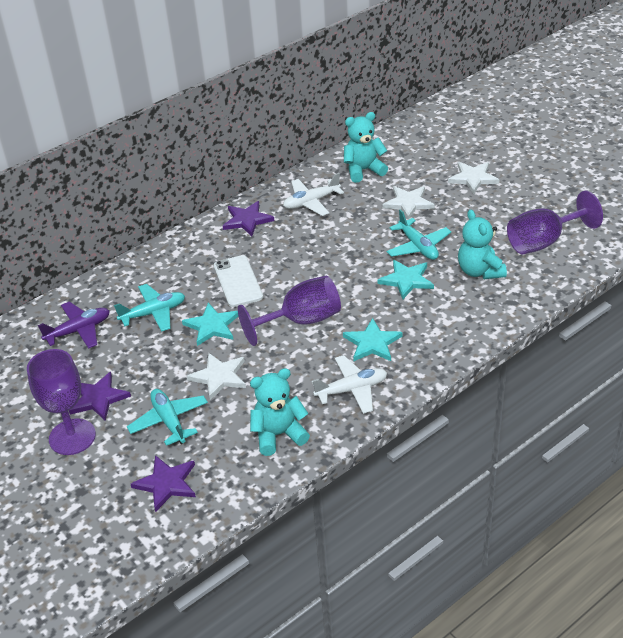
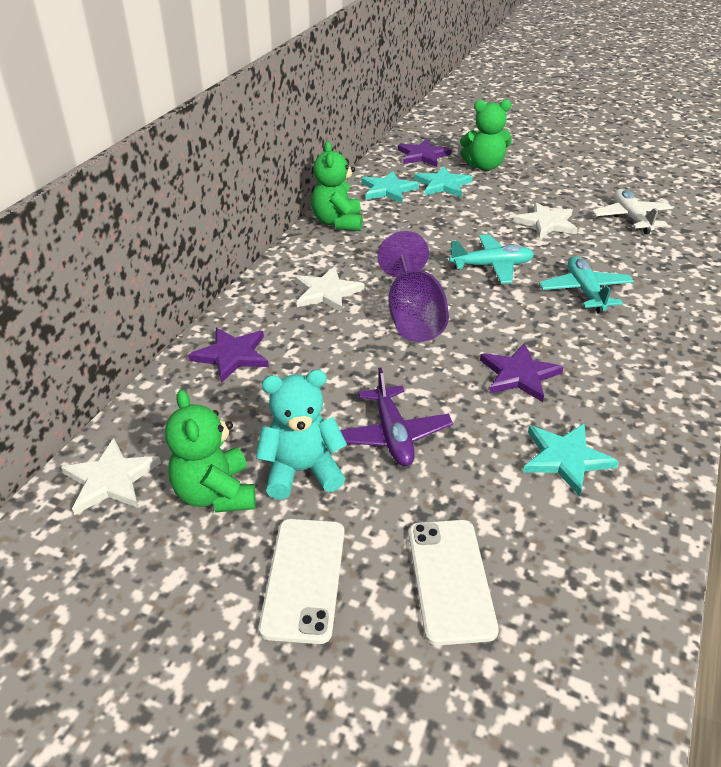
green teddy bear: 0 -> 3
purple goblet: 3 -> 1
turquoise plane: 3 -> 2
turquoise teddy bear: 3 -> 1
white phone: 1 -> 2
white plane: 2 -> 1

